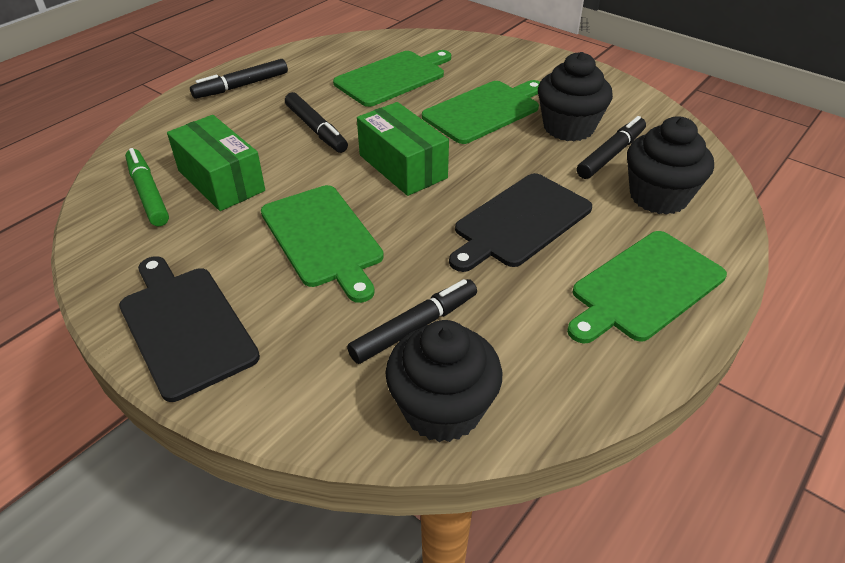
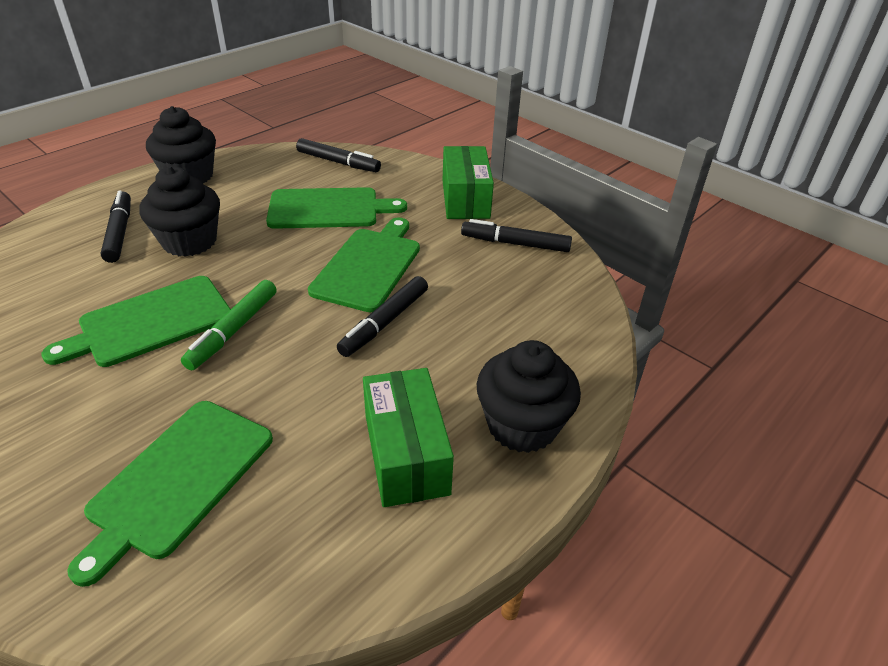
black cutting board: 2 -> 0

